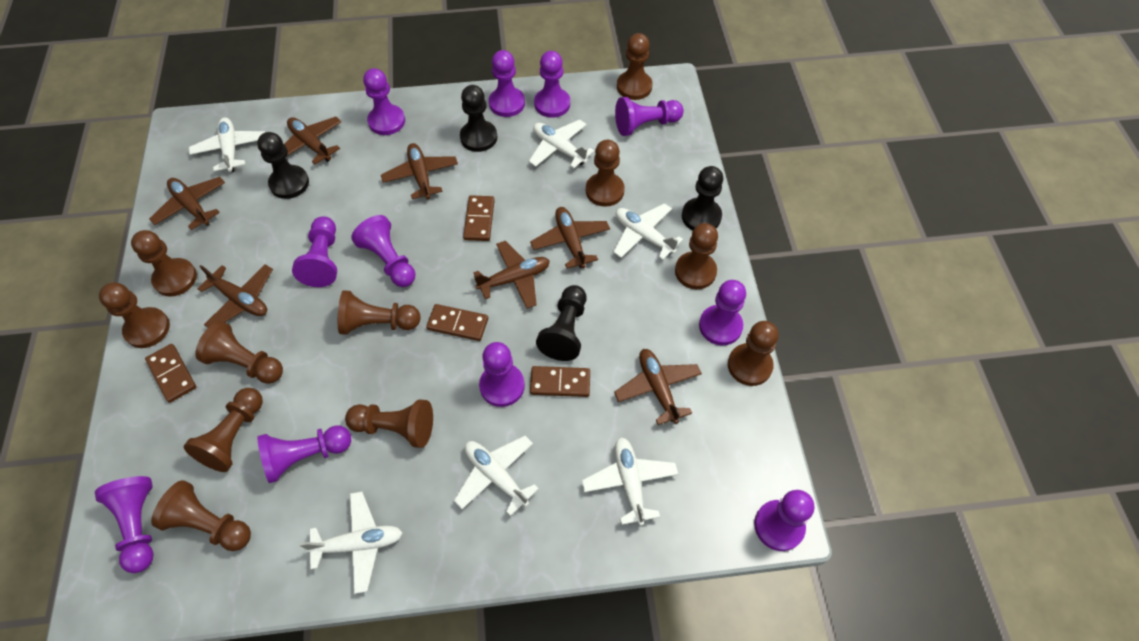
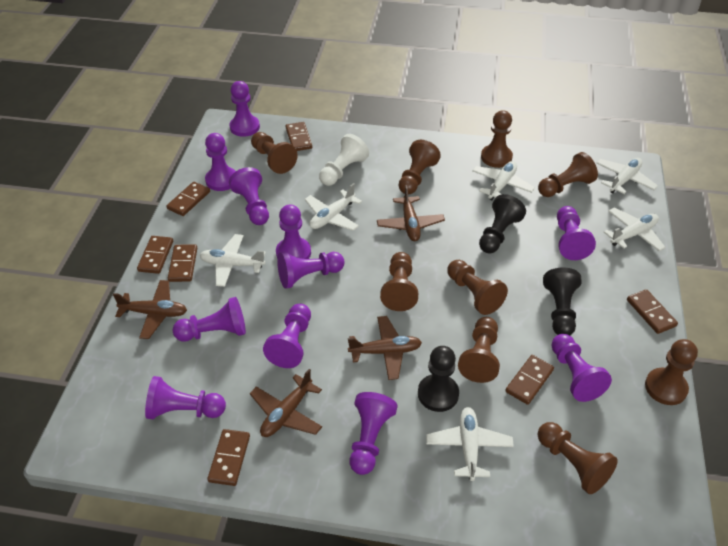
black pawn: 4 -> 3
brown domino: 4 -> 7
brown pawn: 11 -> 9
brown plane: 7 -> 4
white pawn: 0 -> 1

